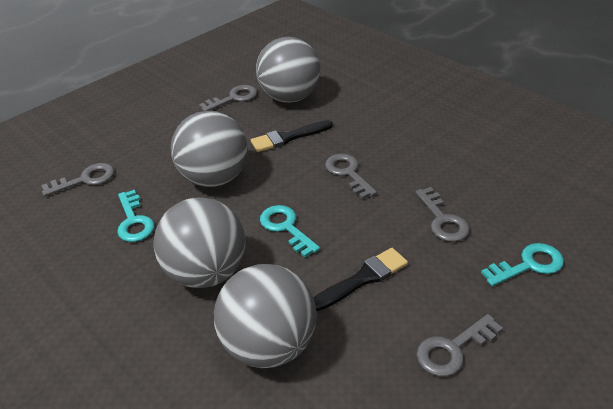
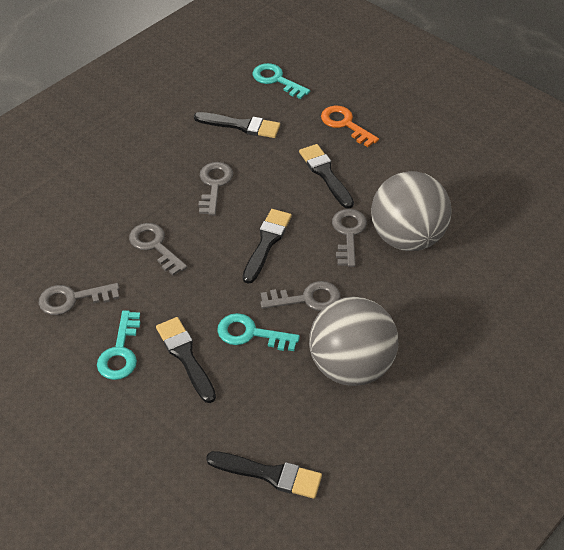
black brush: 2 -> 5
grey ball: 4 -> 2
orange key: 0 -> 1

